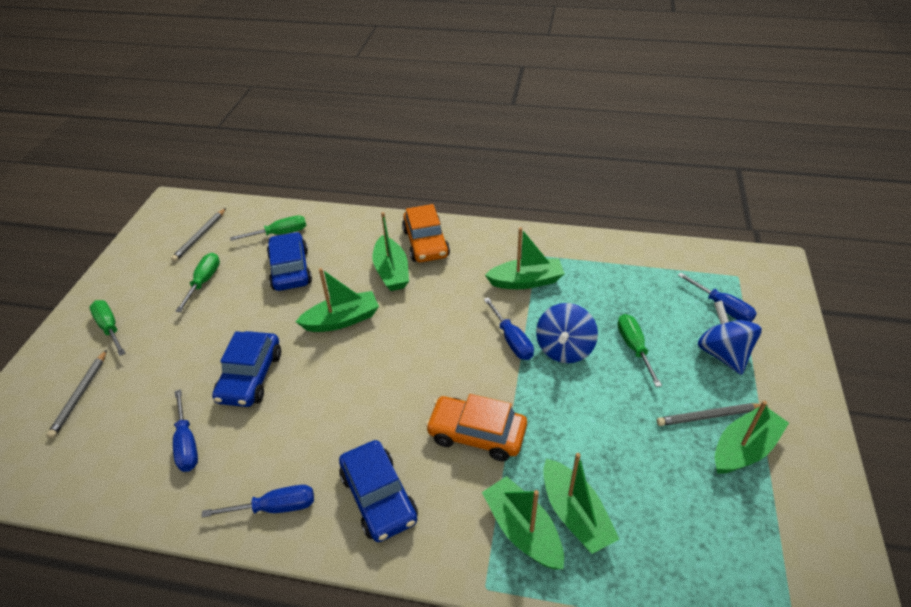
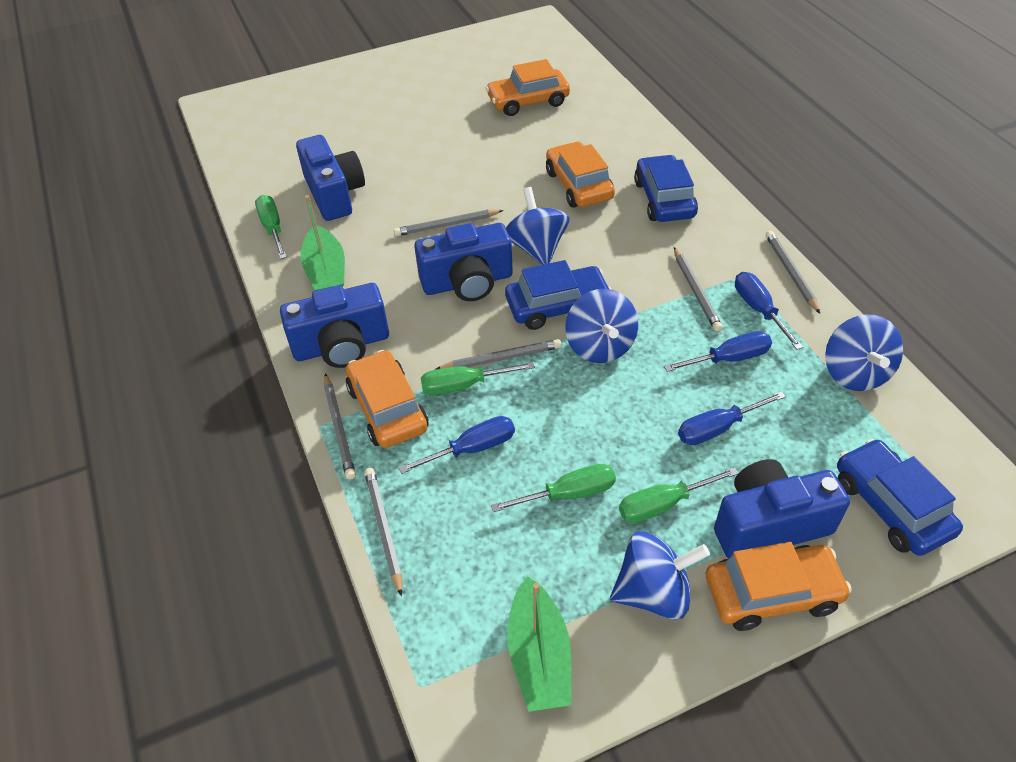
blue camera: 0 -> 4
blue spinning top: 2 -> 4
green boat: 6 -> 2
grey pencil: 3 -> 6
orange car: 2 -> 4

